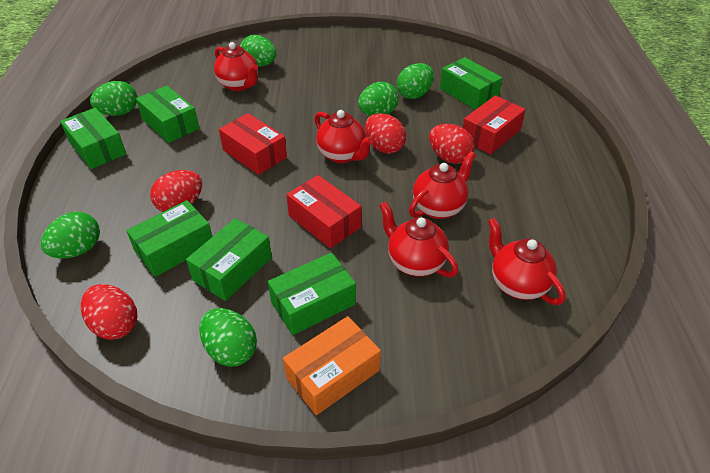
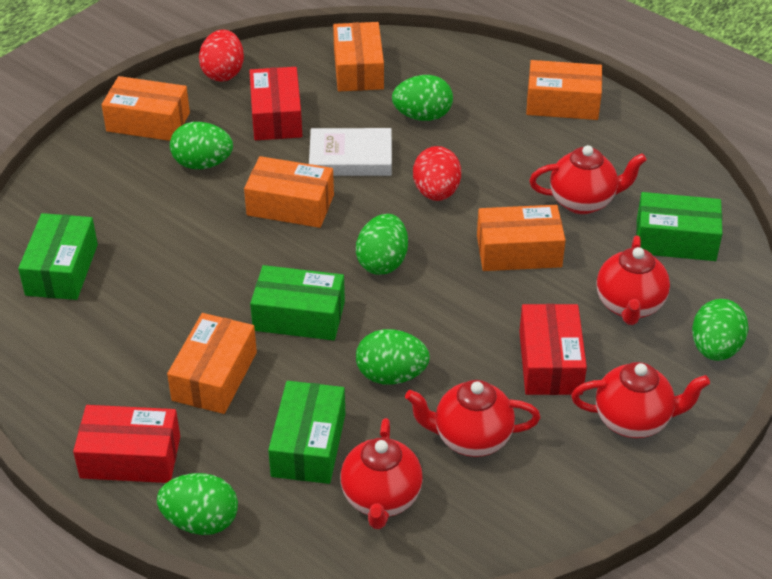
green box: 6 -> 4
orange box: 1 -> 6
red egg: 4 -> 2
white book: 0 -> 1

